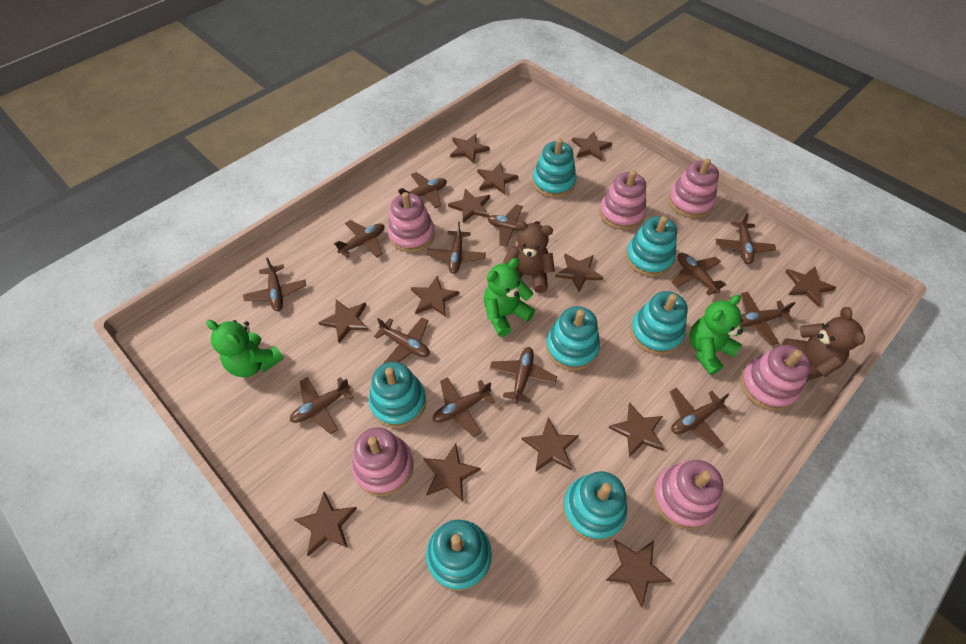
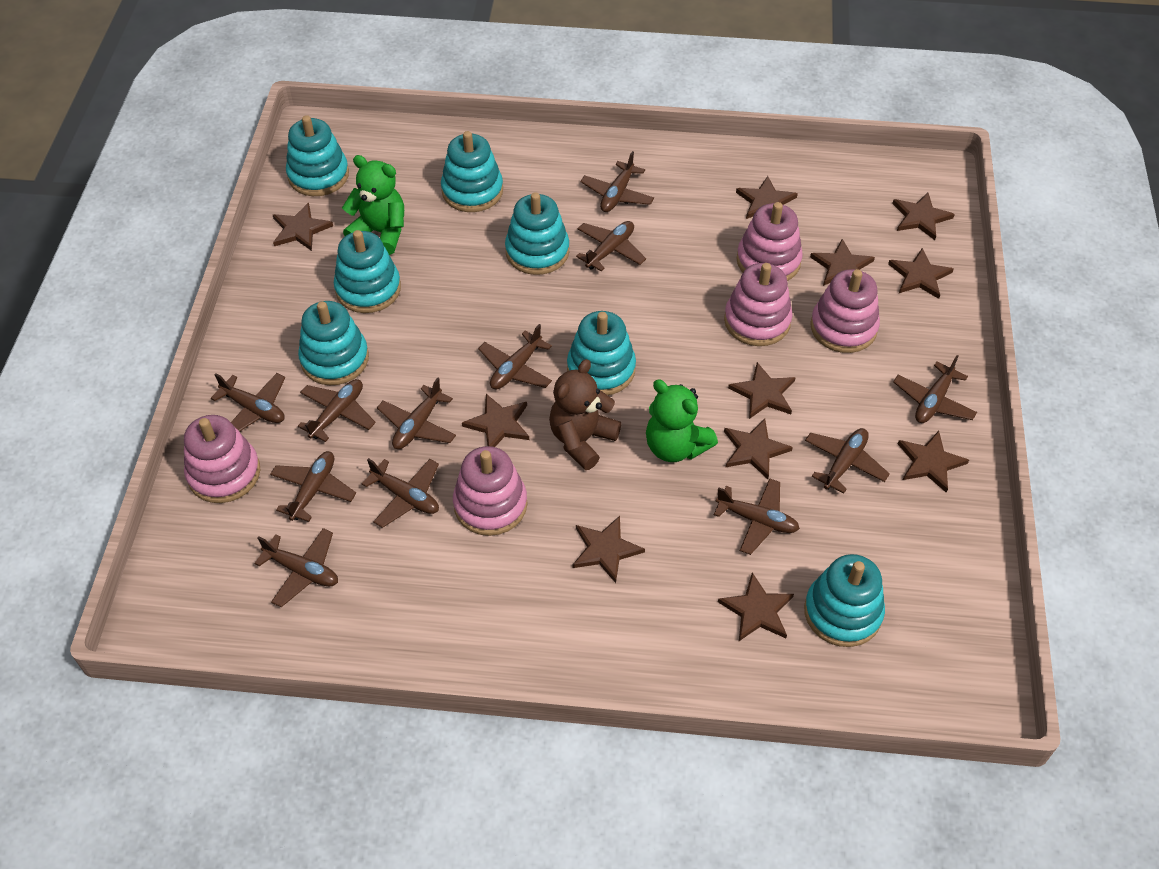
brown plane: 13 -> 12
brown star: 13 -> 11
brown teddy bear: 2 -> 1
green teddy bear: 3 -> 2
pink stacking toy: 6 -> 5

